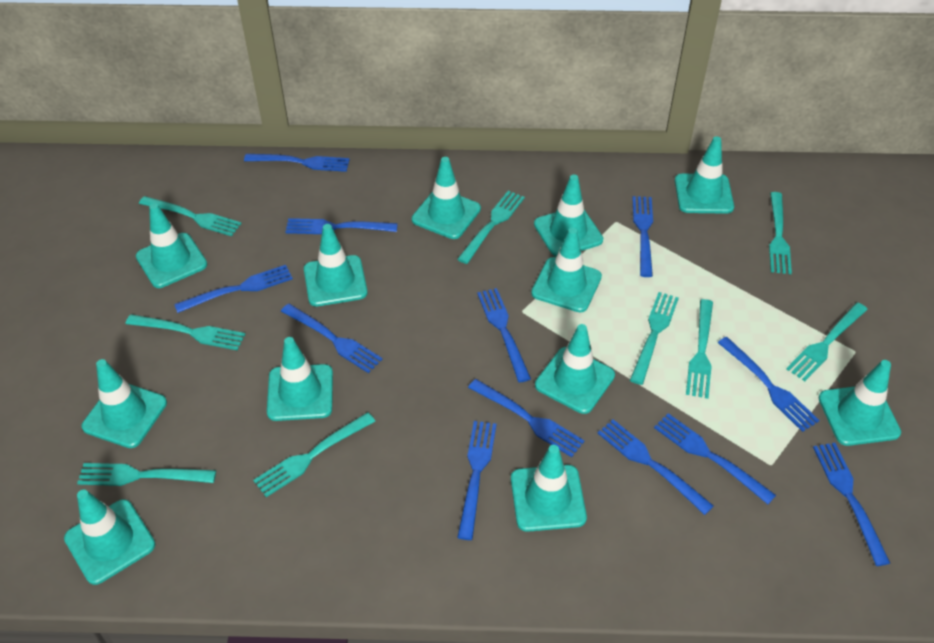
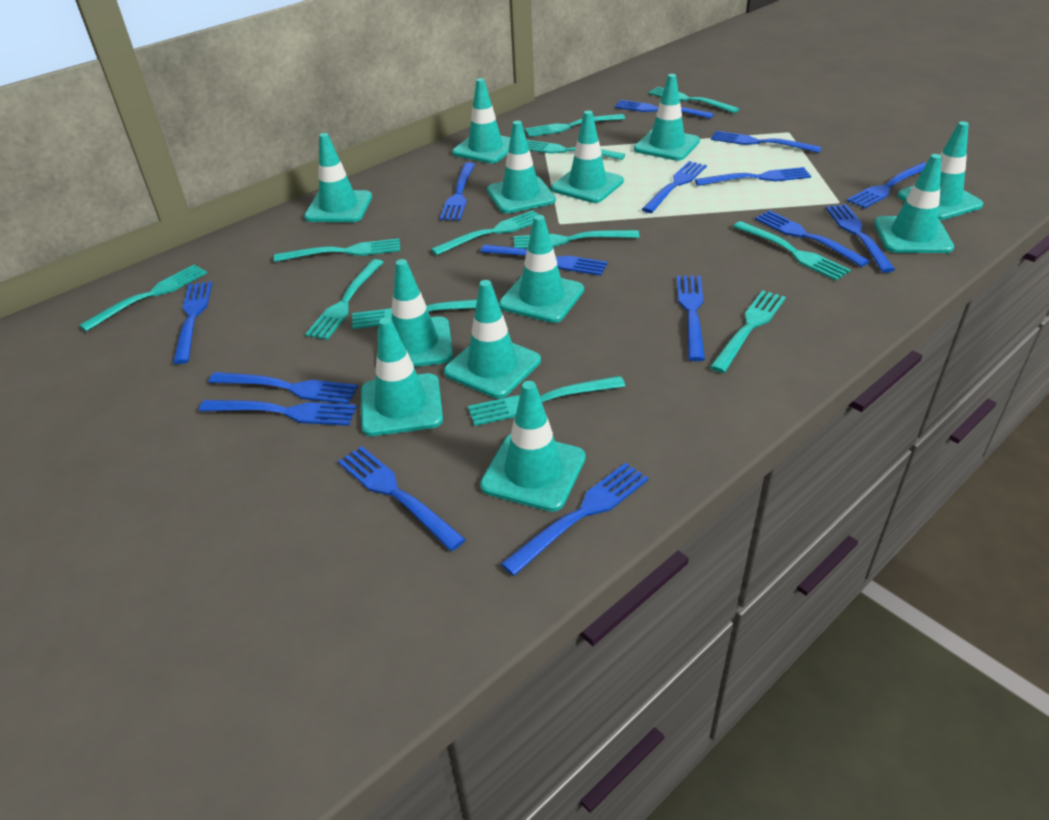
blue fork: 12 -> 15
turquoise fork: 9 -> 12

